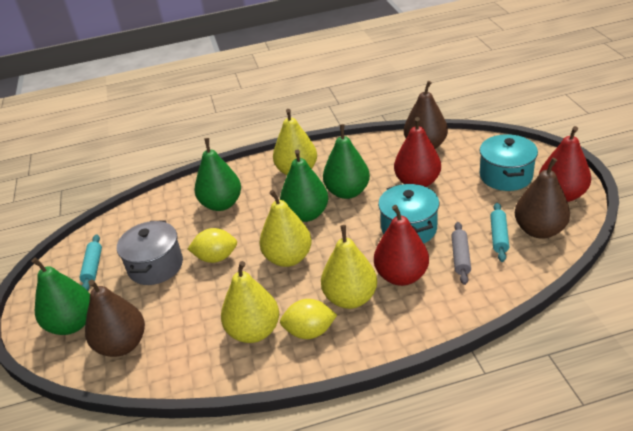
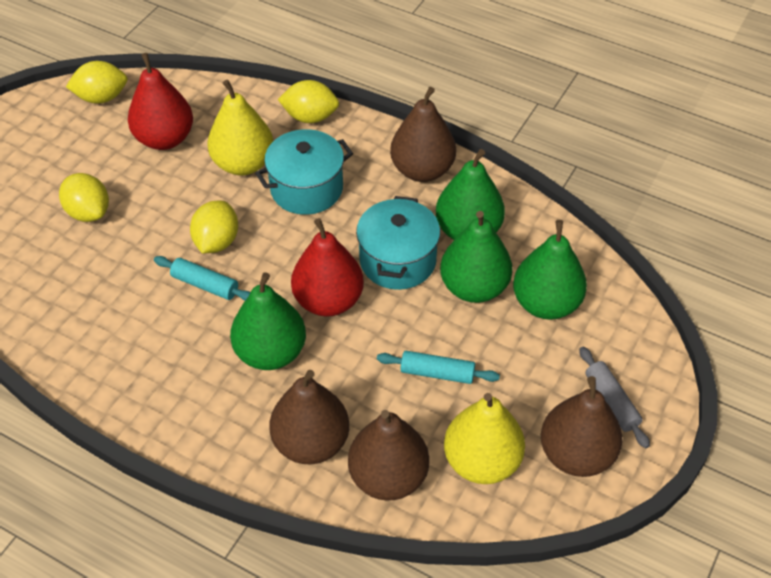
brown pear: 3 -> 4
grey pot: 1 -> 0
red pear: 3 -> 2
yellow lemon: 2 -> 4
yellow pear: 4 -> 2

